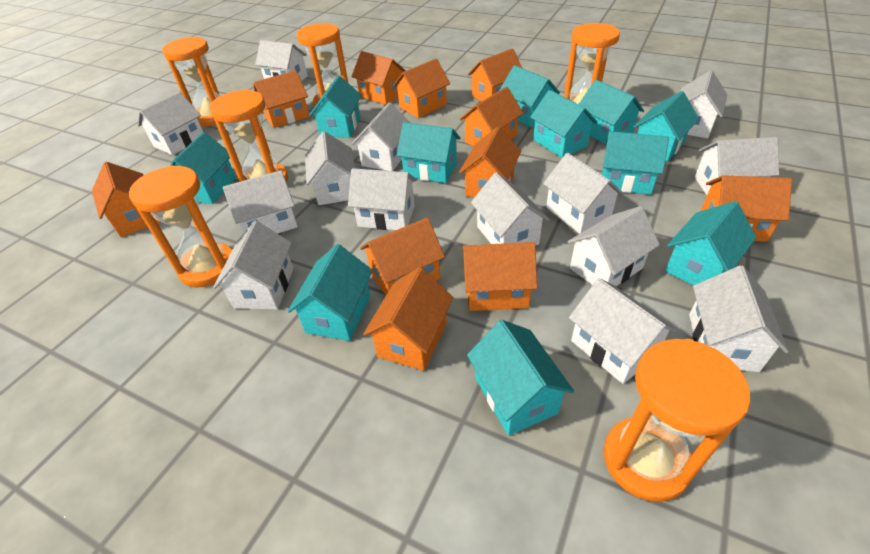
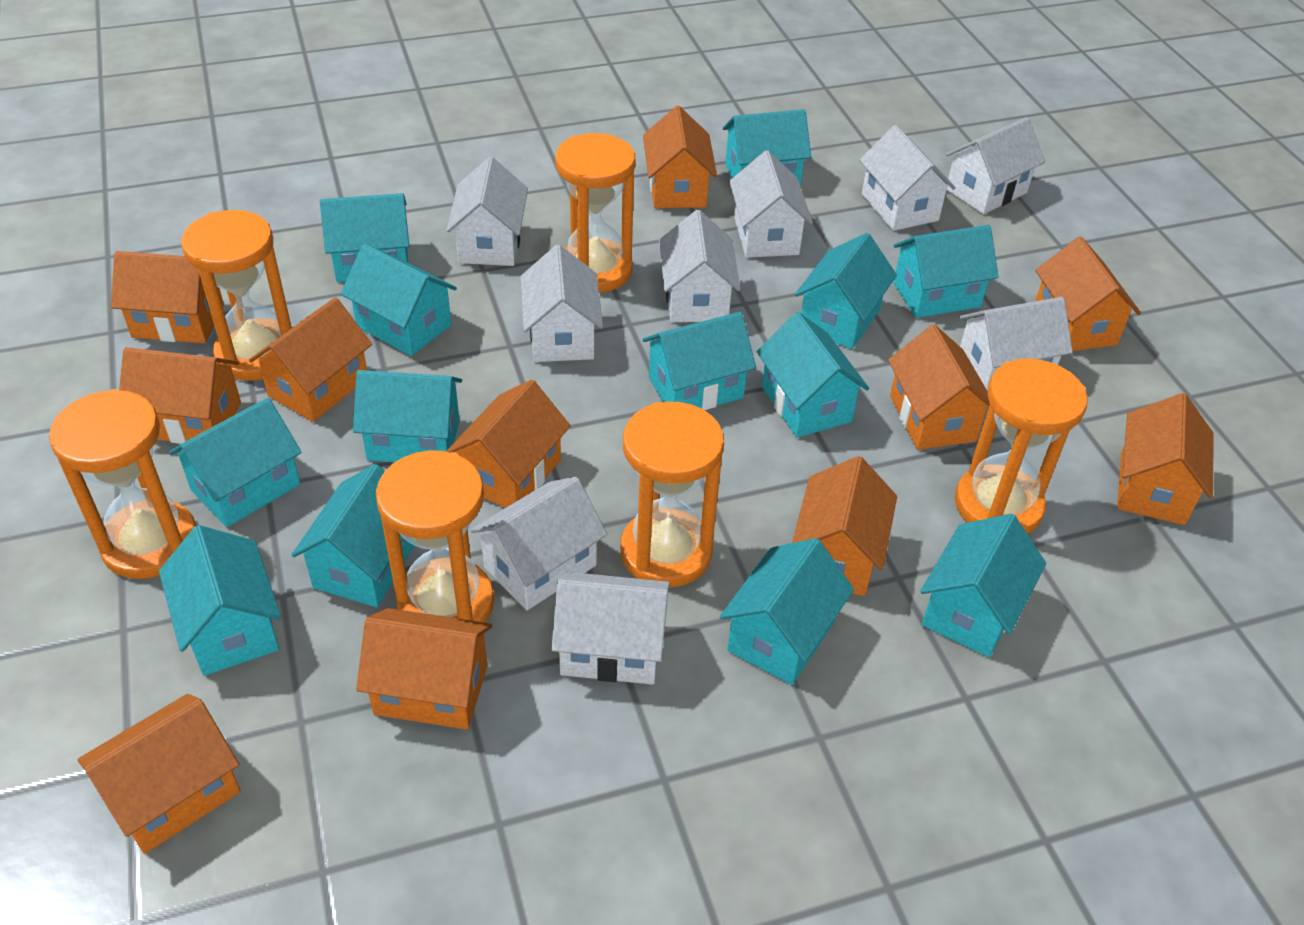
turquoise house: 11 -> 13
white house: 14 -> 9

